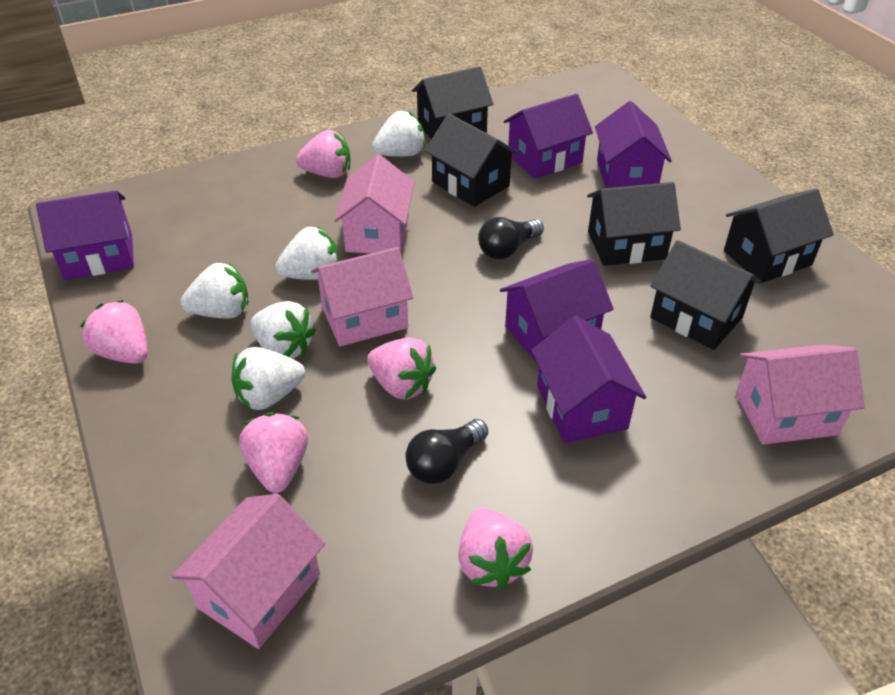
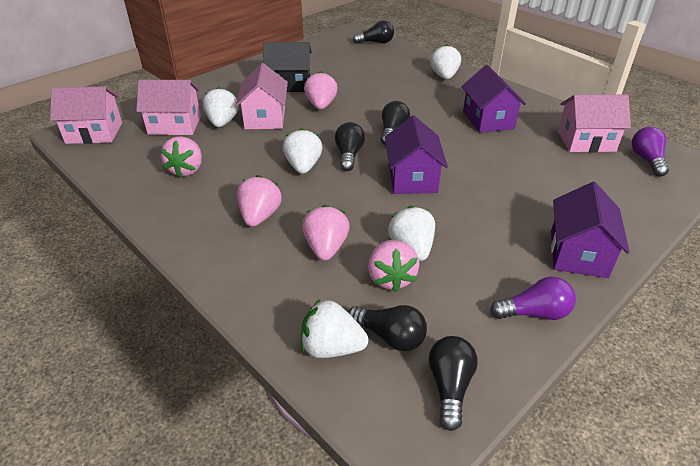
black house: 5 -> 1
black light bulb: 2 -> 5
purple house: 5 -> 3
purple light bulb: 0 -> 2

